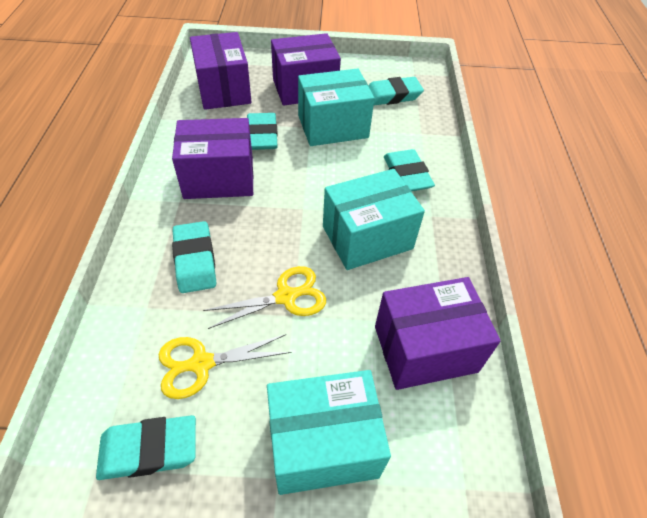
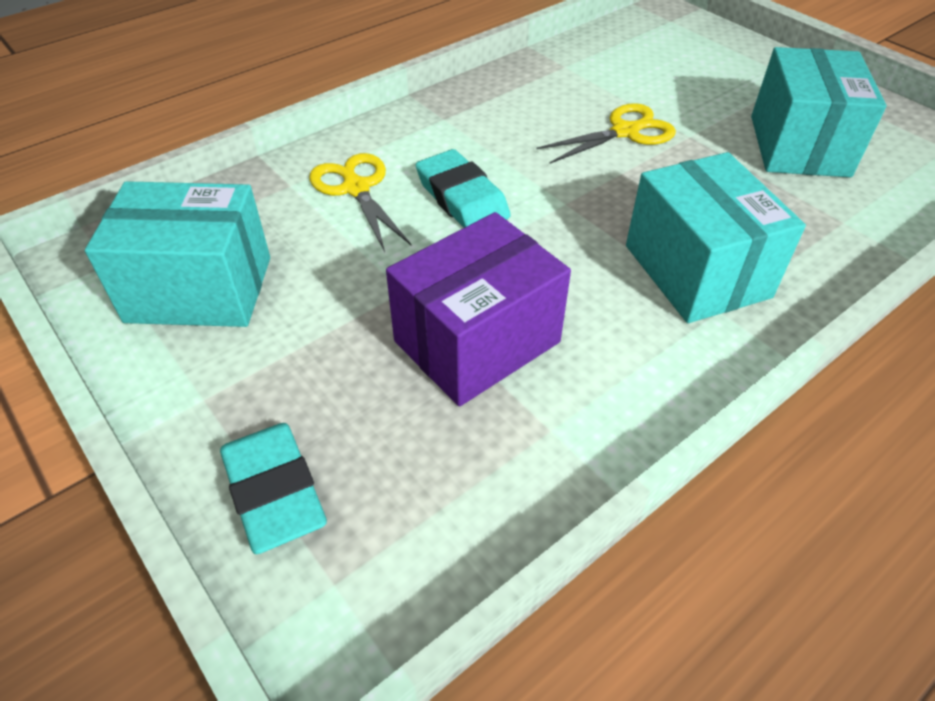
purple box: 4 -> 1
turquoise eraser: 5 -> 2

